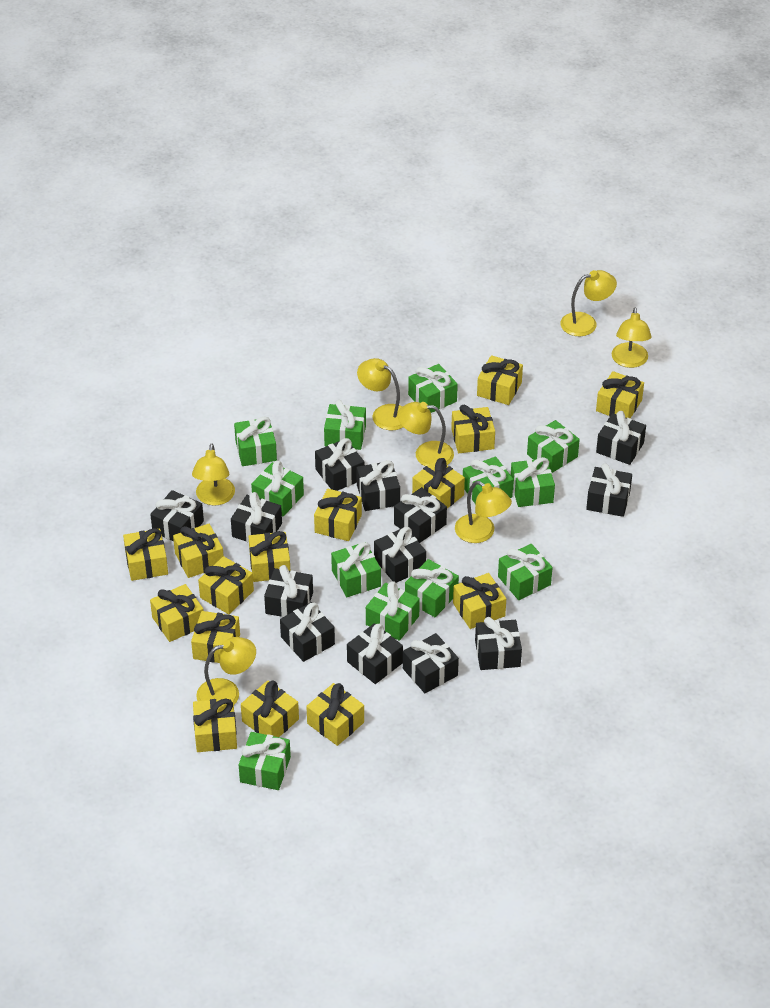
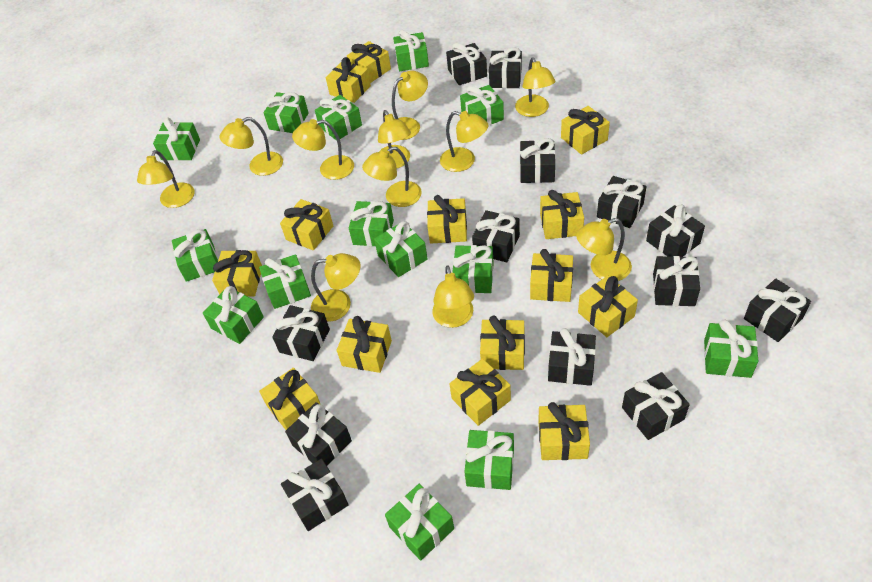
green gift: 12 -> 14
yellow gift: 15 -> 14
yellow lamp: 7 -> 11

